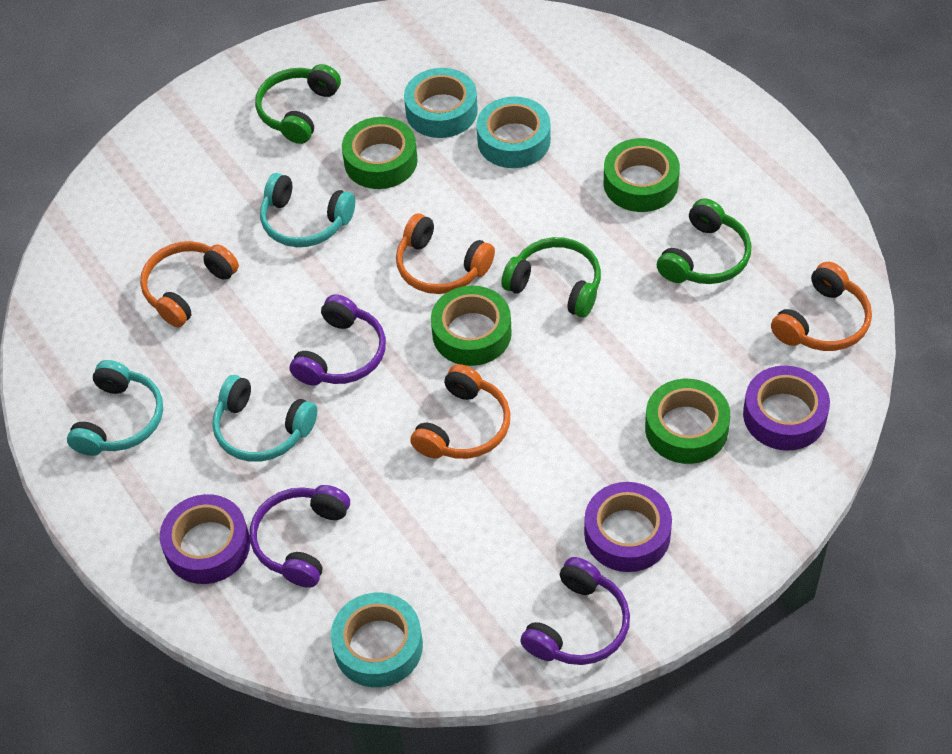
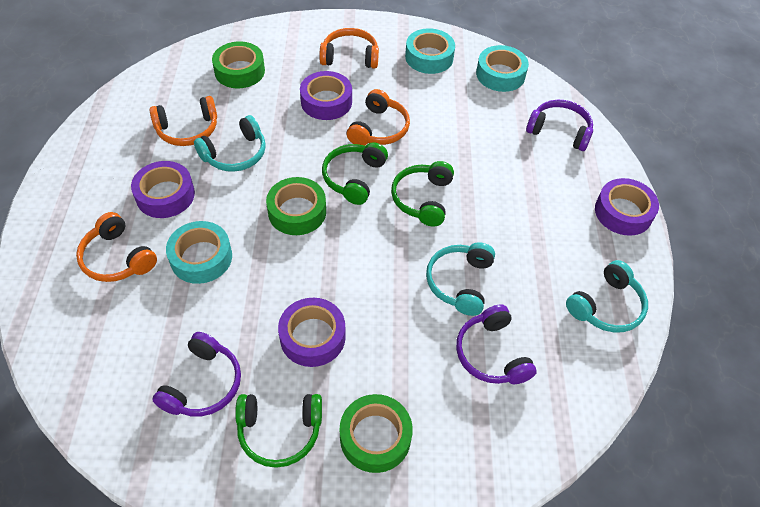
green tape: 4 -> 3
purple tape: 3 -> 4

